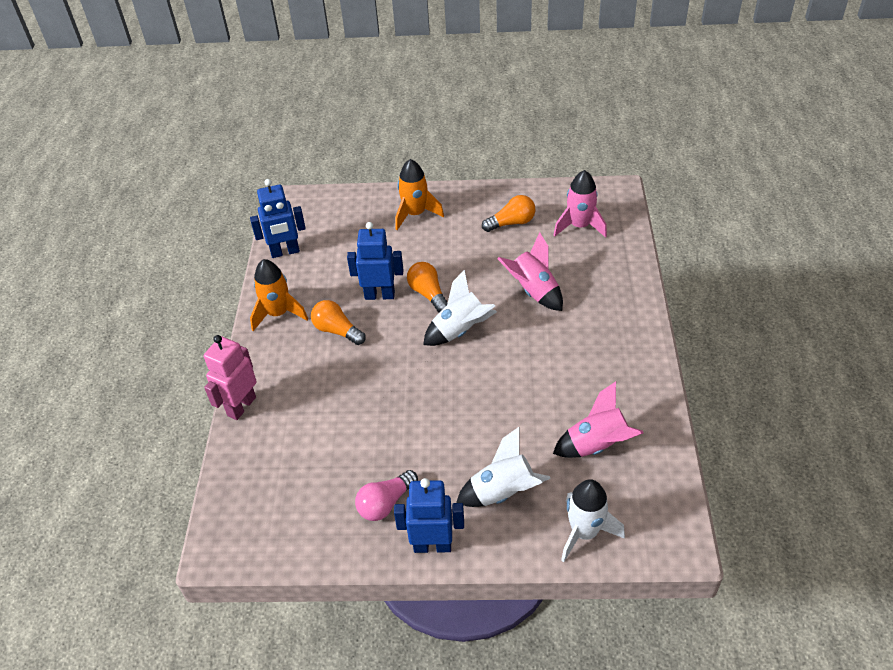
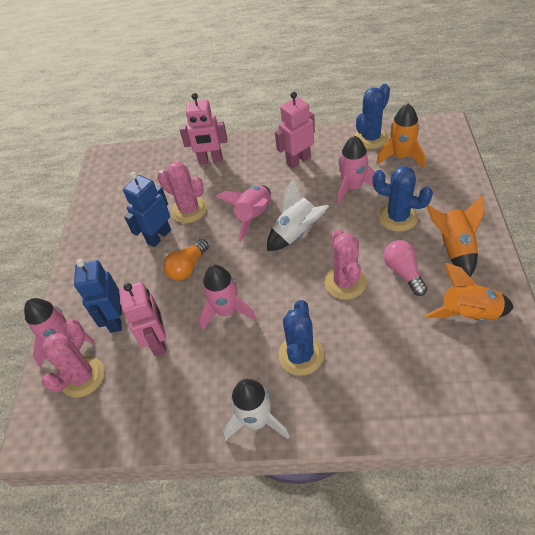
blue cactus: 0 -> 3
blue robot: 3 -> 2
orange light bulb: 3 -> 1
orange rocket: 2 -> 3
pink cactus: 0 -> 3
pink robot: 1 -> 3
pink rocket: 3 -> 4
white rocket: 3 -> 2

